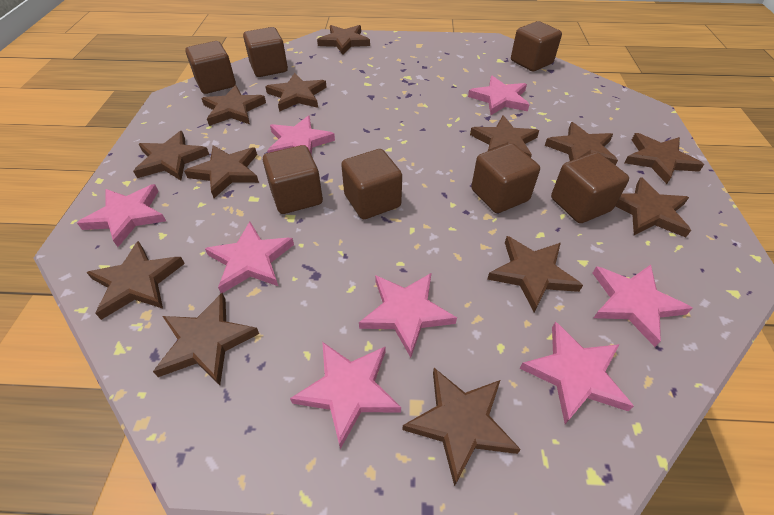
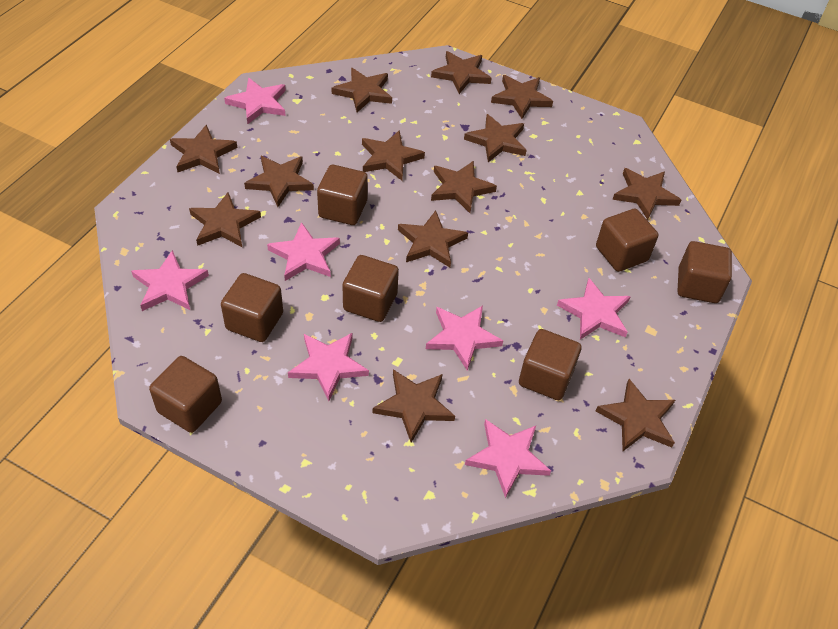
pink star: 8 -> 7

